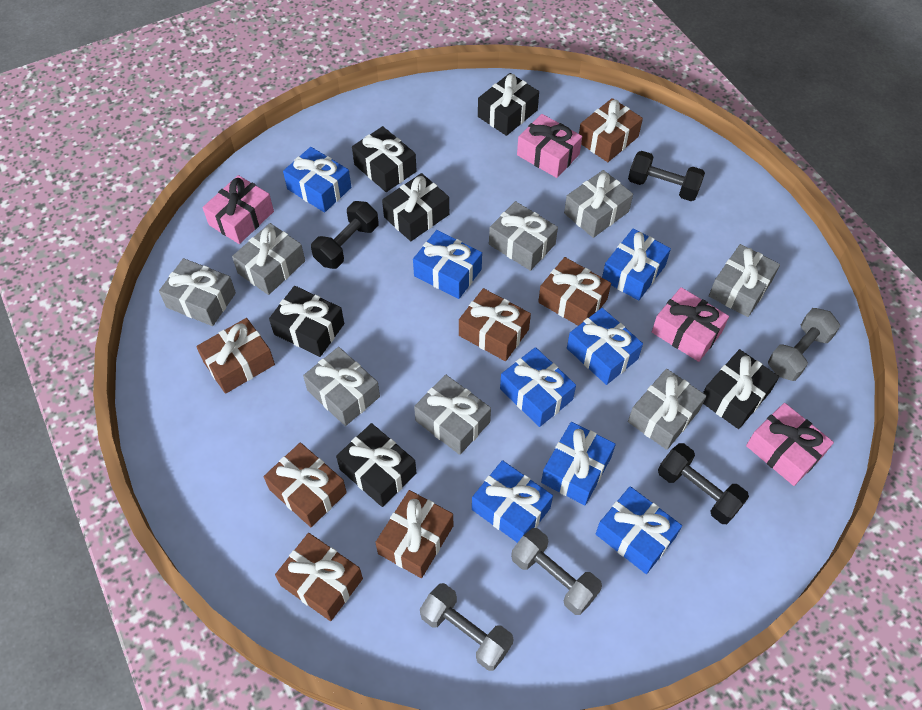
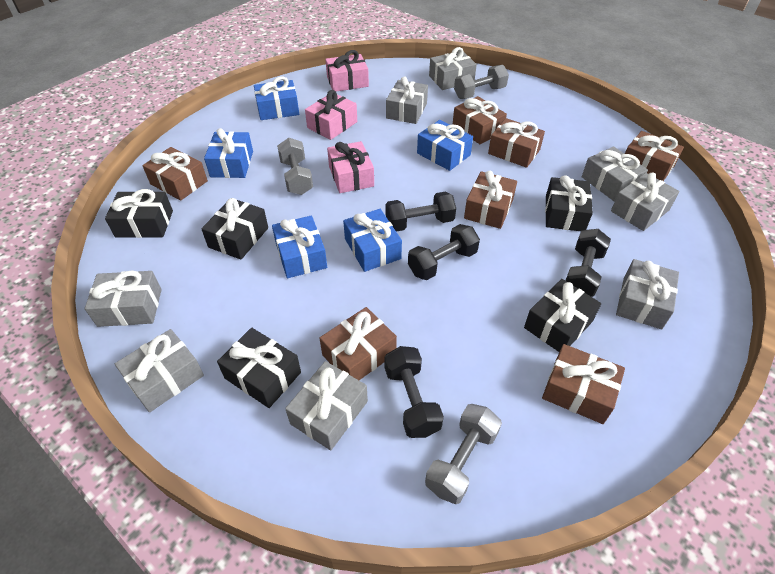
black dumbbell: 3 -> 4
black gift: 6 -> 5
blue gift: 8 -> 5
pink gift: 4 -> 3

